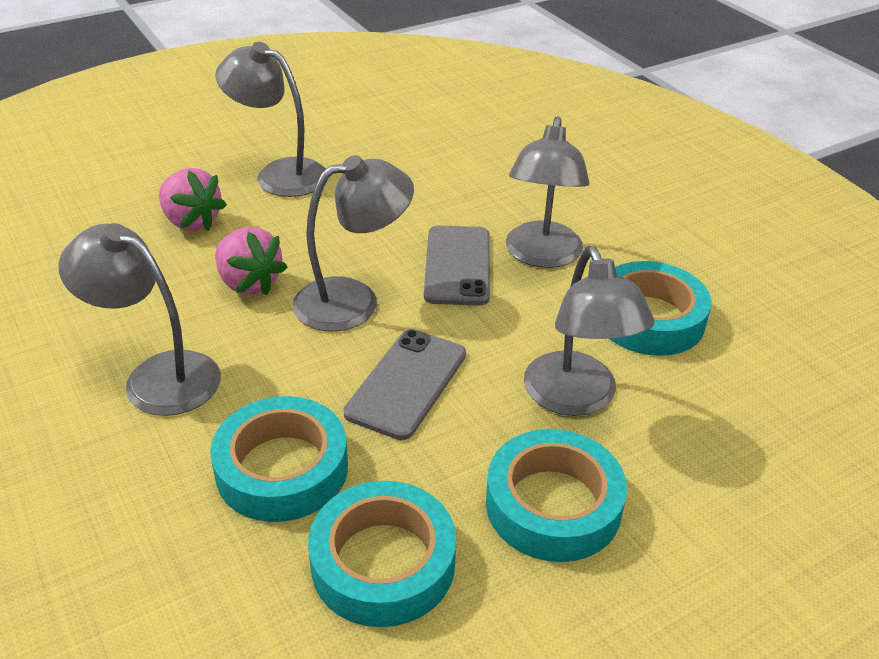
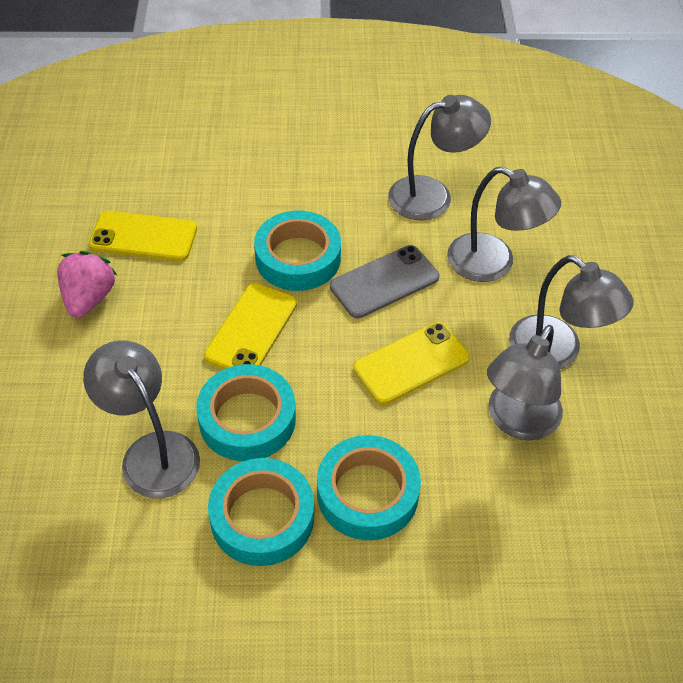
grey phone: 2 -> 1
pink strawberry: 2 -> 1
yellow phone: 0 -> 3

